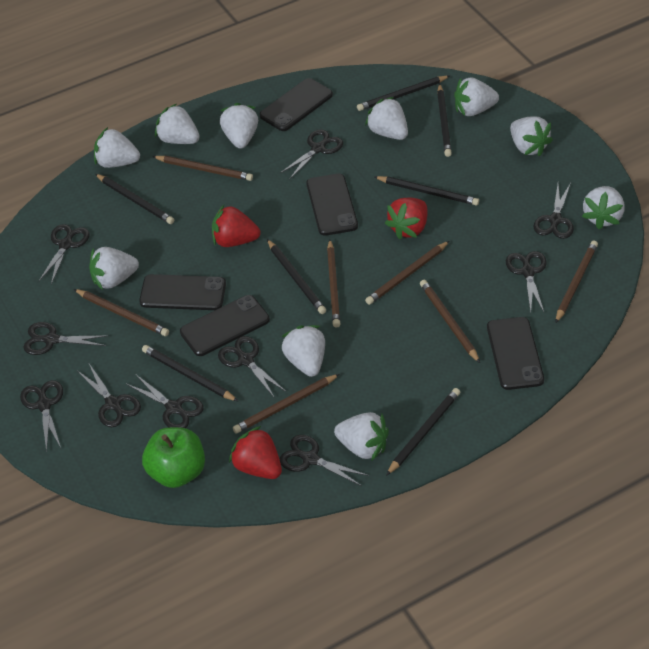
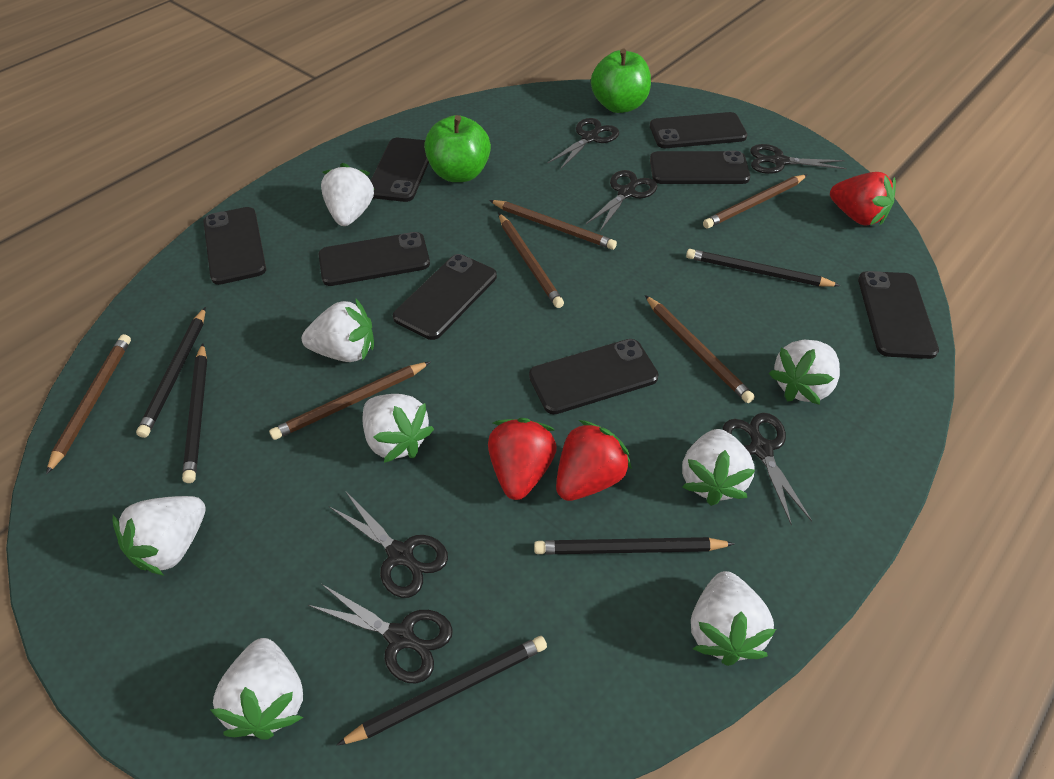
black pencil: 7 -> 5
black phone: 5 -> 8
black scissors: 10 -> 6
brown pencil: 7 -> 6
green apple: 1 -> 2
white strawberry: 10 -> 8

